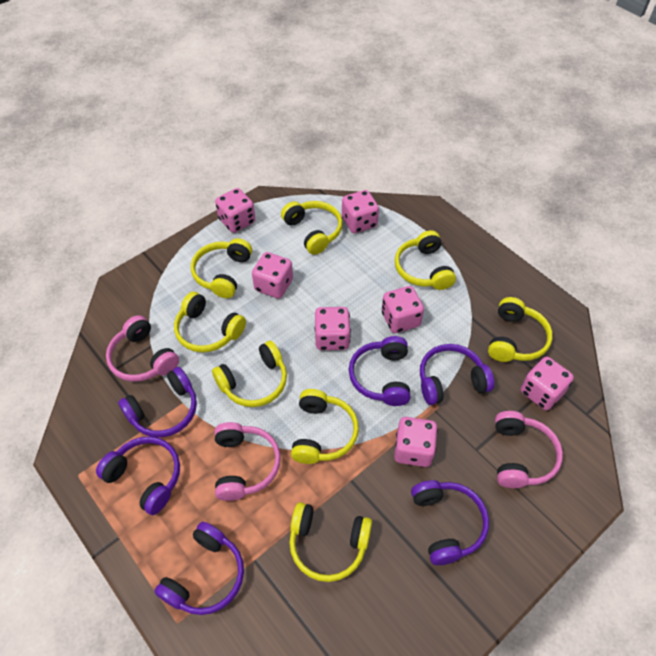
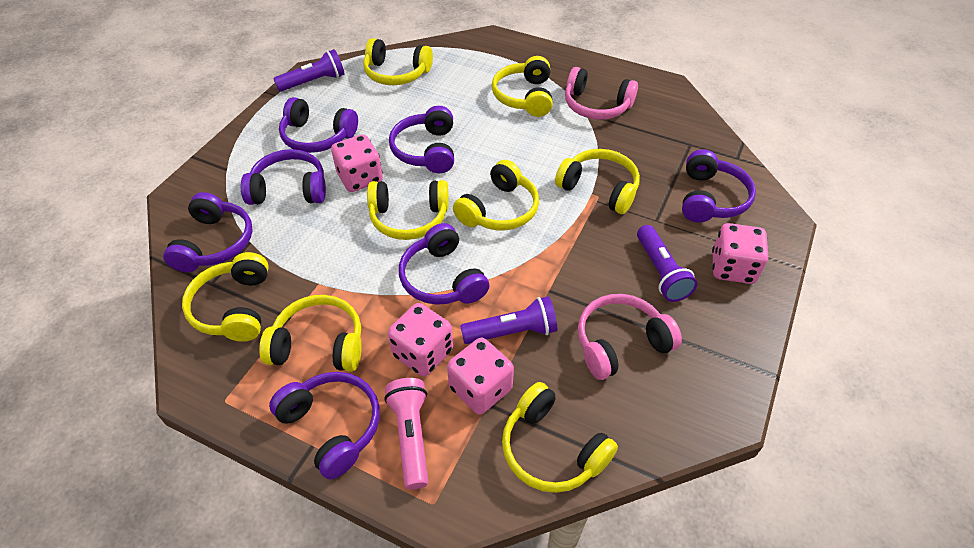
pink dice: 7 -> 4
pink flashlight: 0 -> 1
pink headphones: 3 -> 2
purple flashlight: 0 -> 3
purple headphones: 6 -> 7

